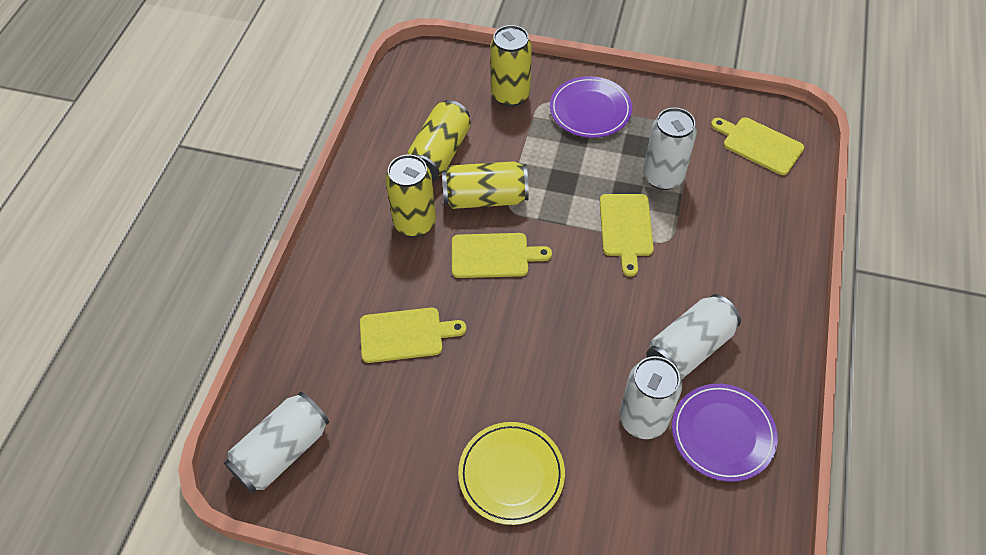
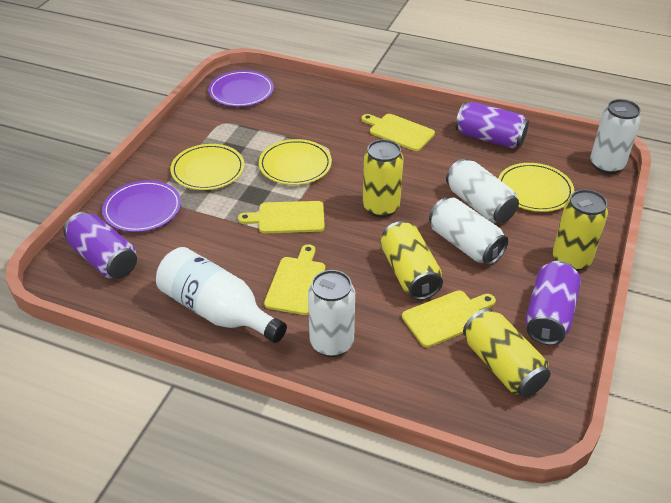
purple can: 0 -> 3
white bottle: 0 -> 1
yellow plate: 1 -> 3

